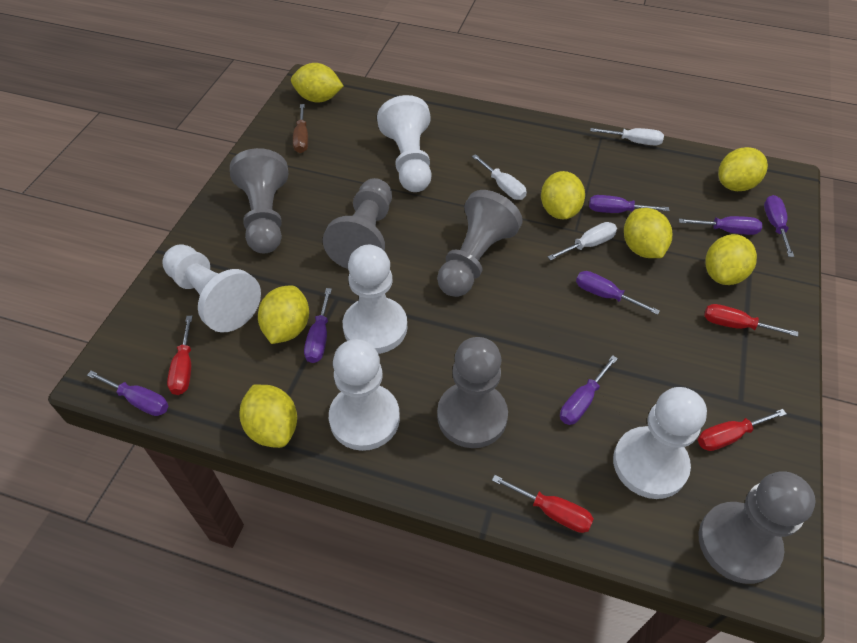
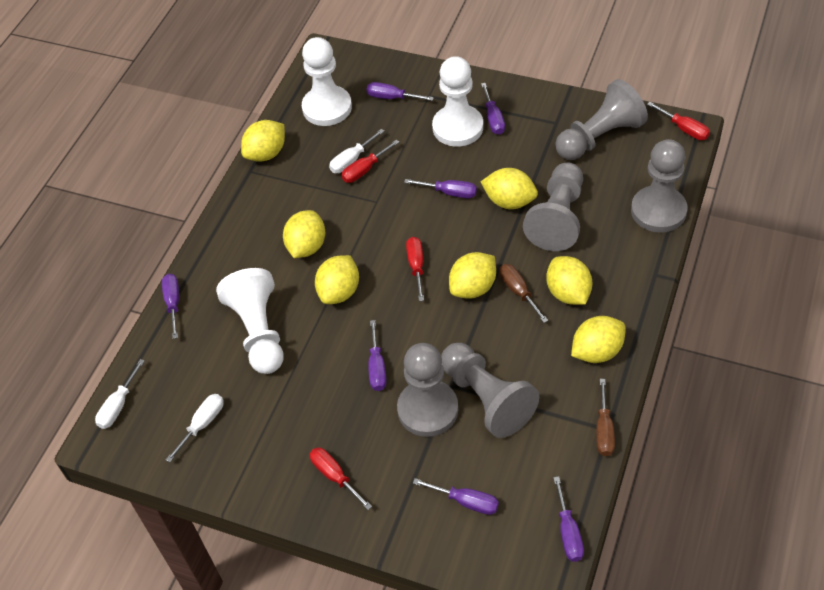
brown screwdriver: 1 -> 2
white pawn: 5 -> 3

